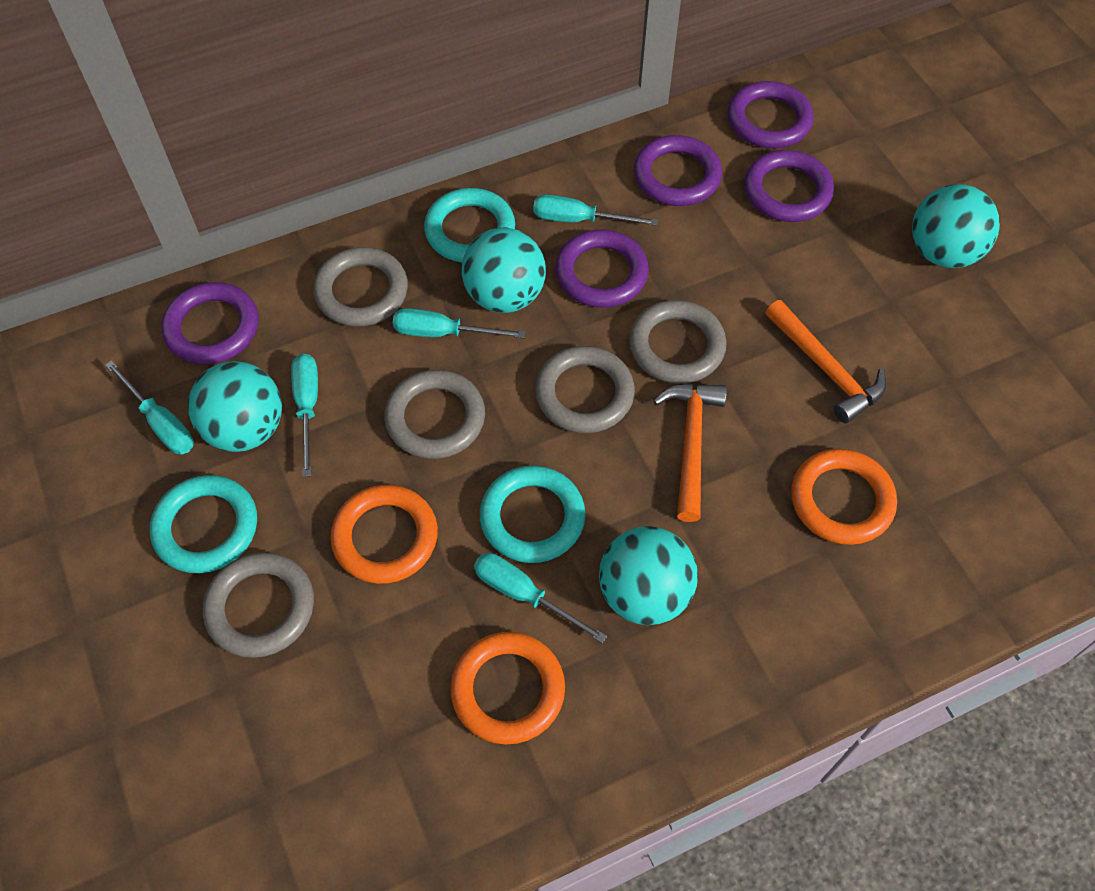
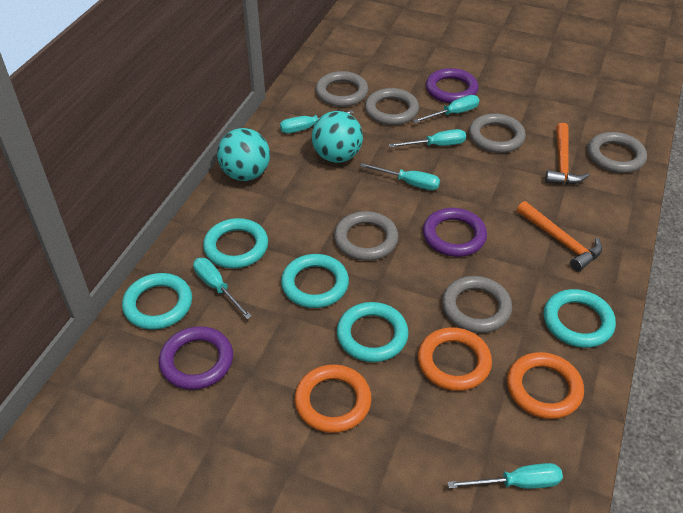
grey ring: 5 -> 6
purple ring: 5 -> 3
turquoise ball: 4 -> 2
turquoise ring: 3 -> 5
turquoise screwdriver: 5 -> 6

